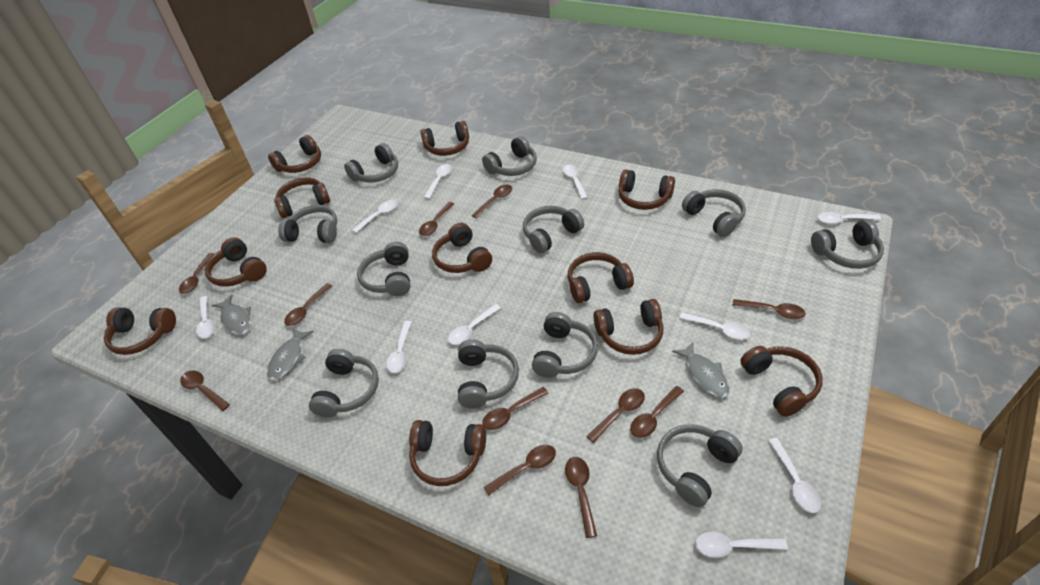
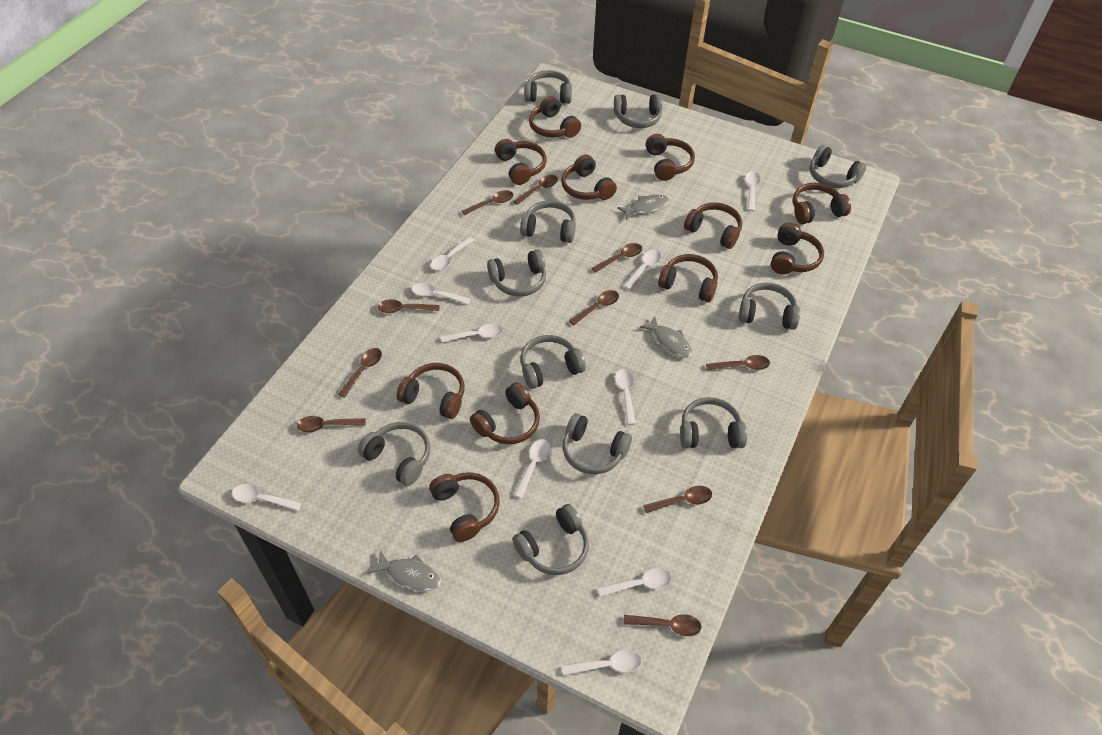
brown spoon: 11 -> 10

